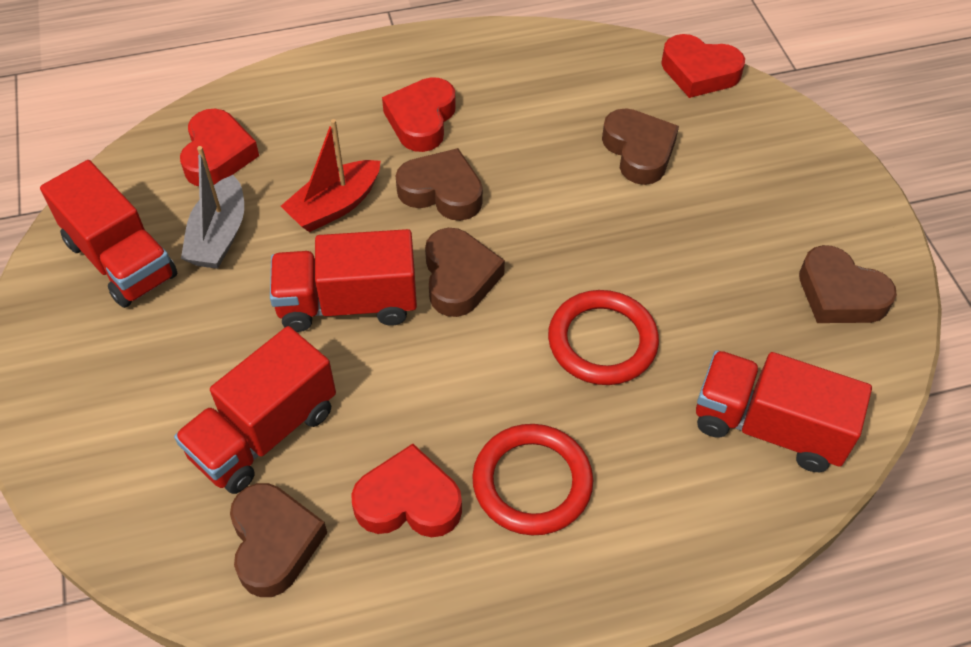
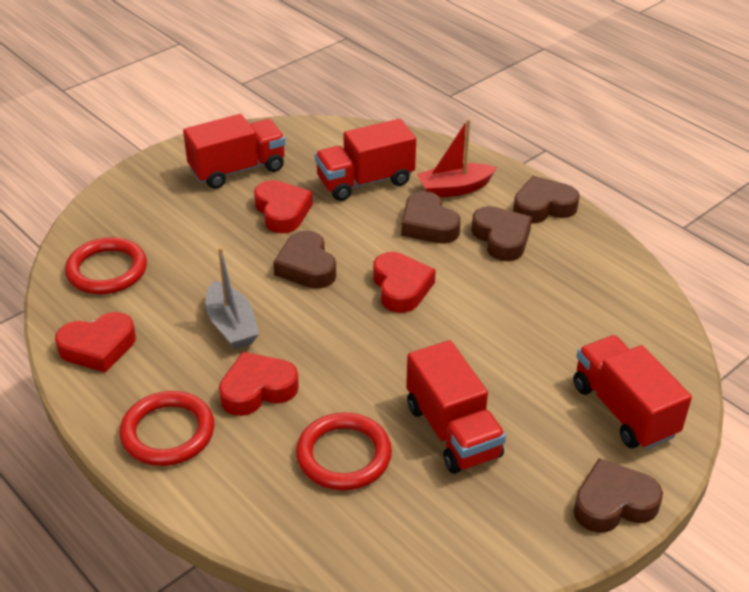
red ring: 2 -> 3

